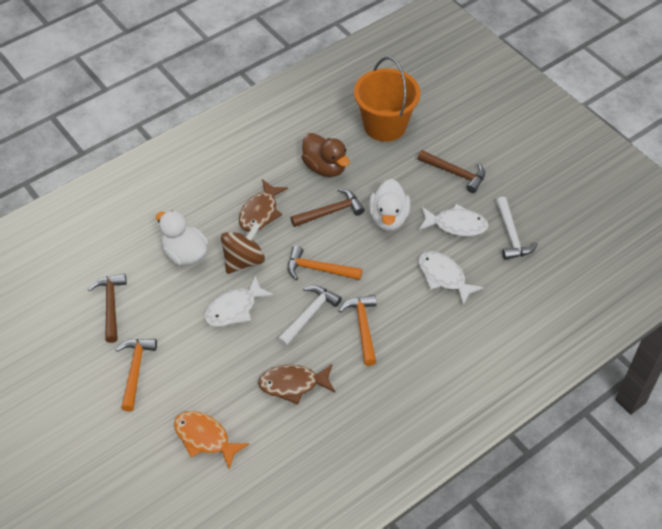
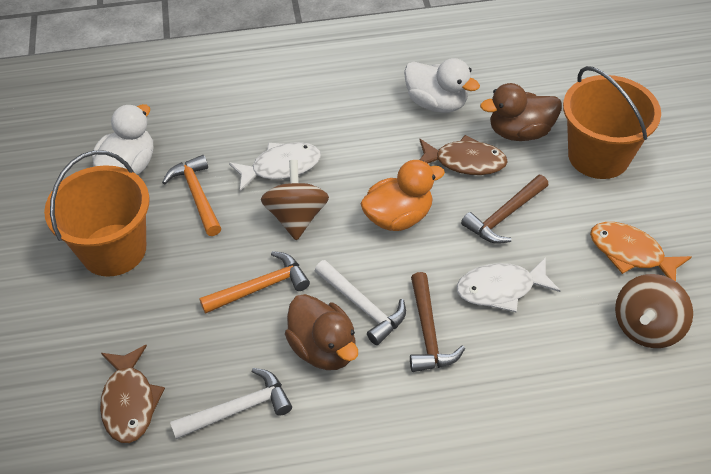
brown duck: 1 -> 2
brown hammer: 3 -> 2
brown spinning top: 1 -> 2
orange bucket: 1 -> 2
orange duck: 0 -> 1
orange hammer: 3 -> 2
white fish: 3 -> 2

